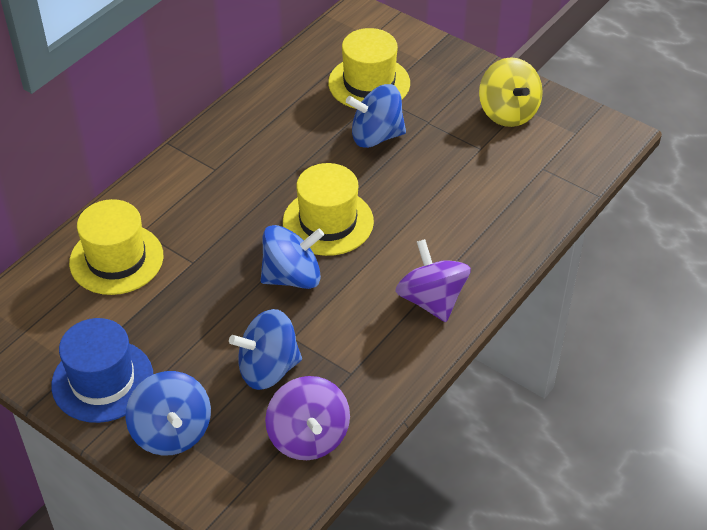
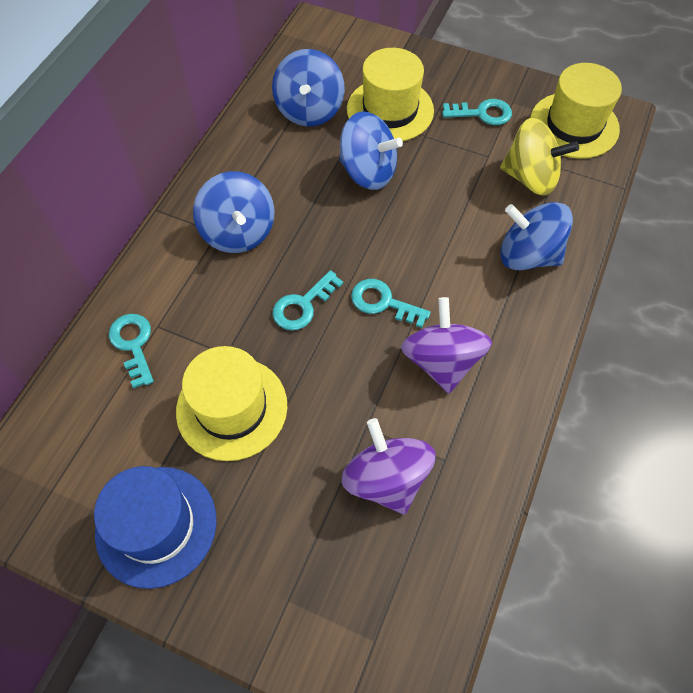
turquoise key: 0 -> 4

